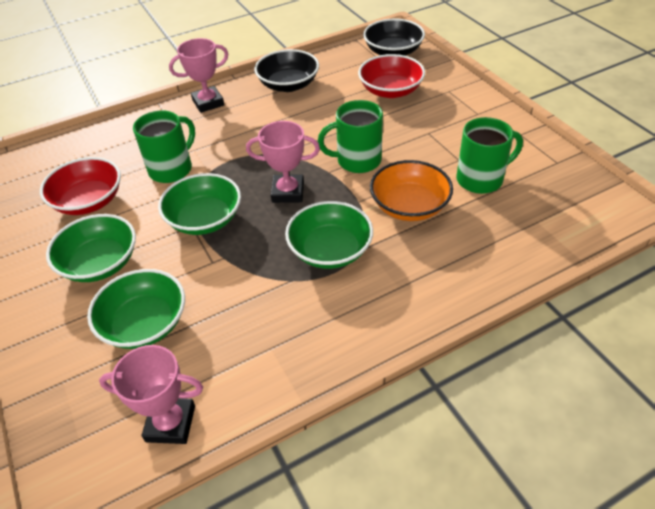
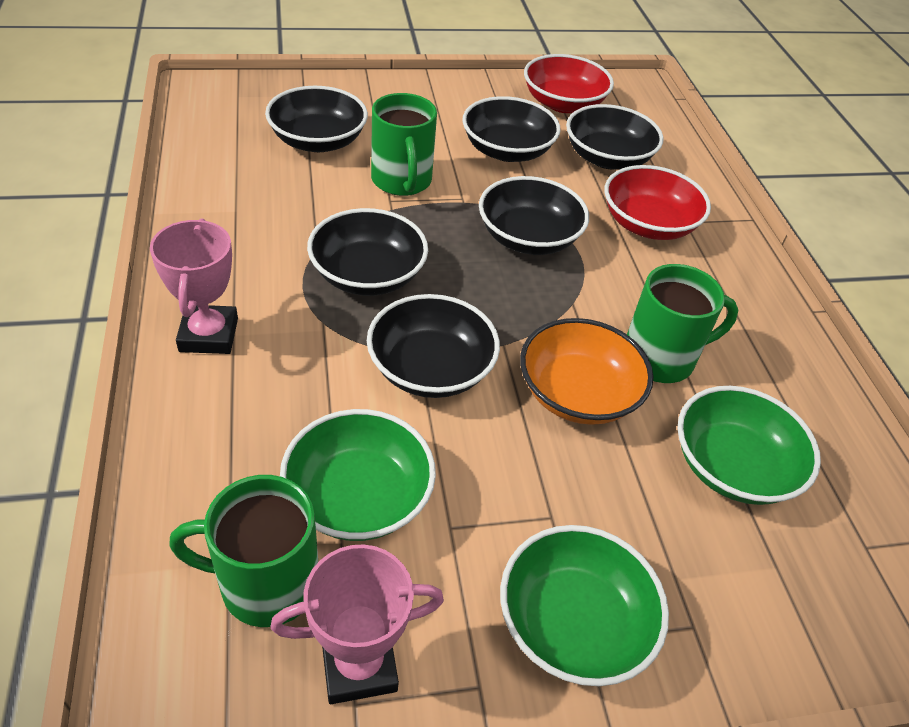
black bowl: 2 -> 6
green bowl: 4 -> 3
pink trophy: 3 -> 2

